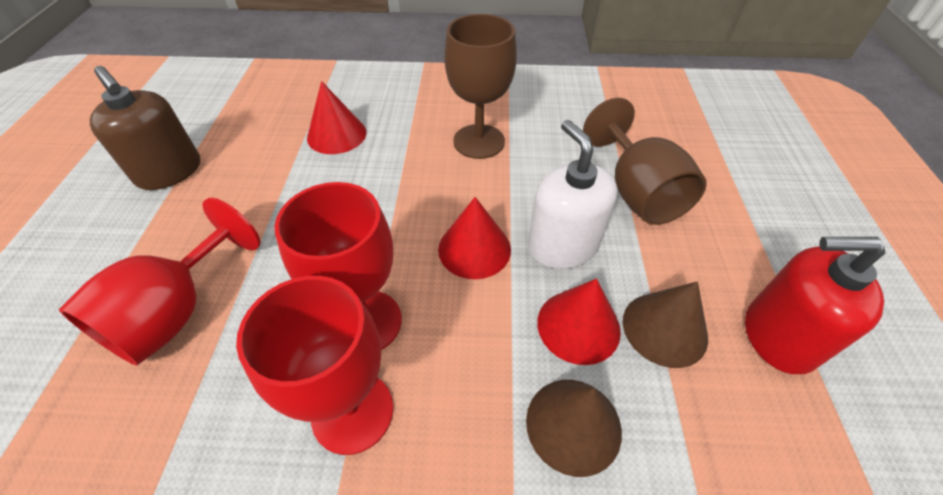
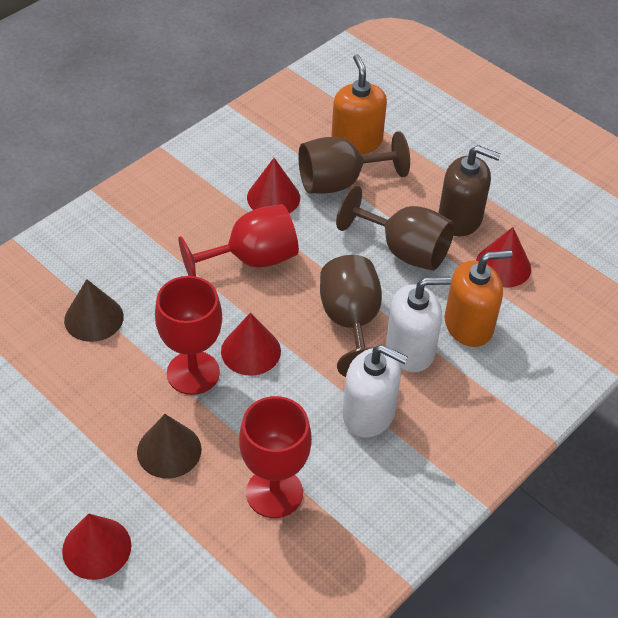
brown goblet: 2 -> 3
orange soap dispenser: 0 -> 2
red cone: 3 -> 4
red soap dispenser: 1 -> 0
white soap dispenser: 1 -> 2

